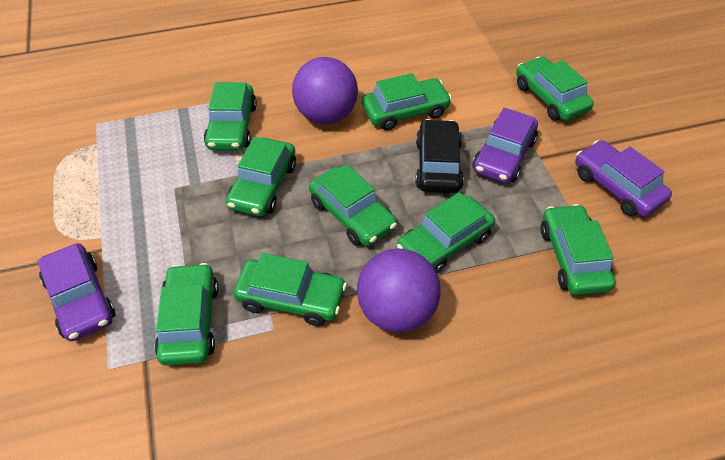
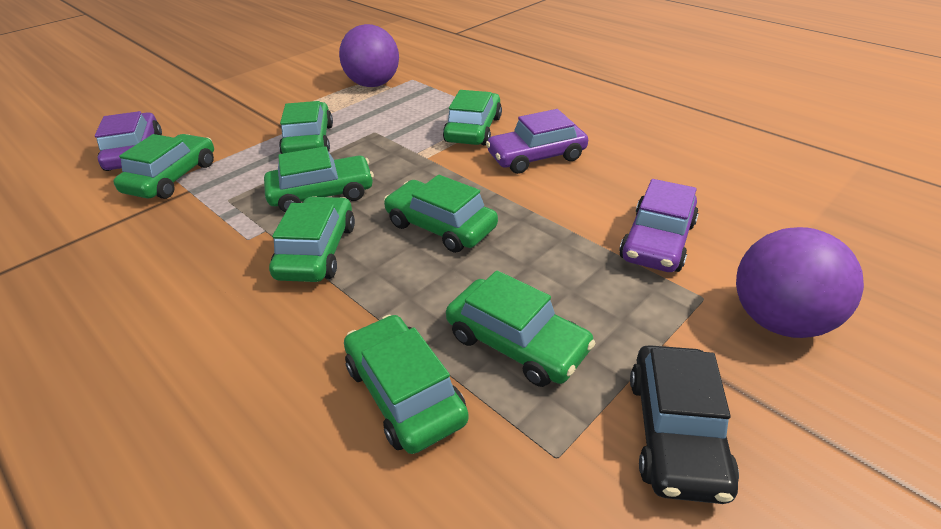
green car: 9 -> 8

